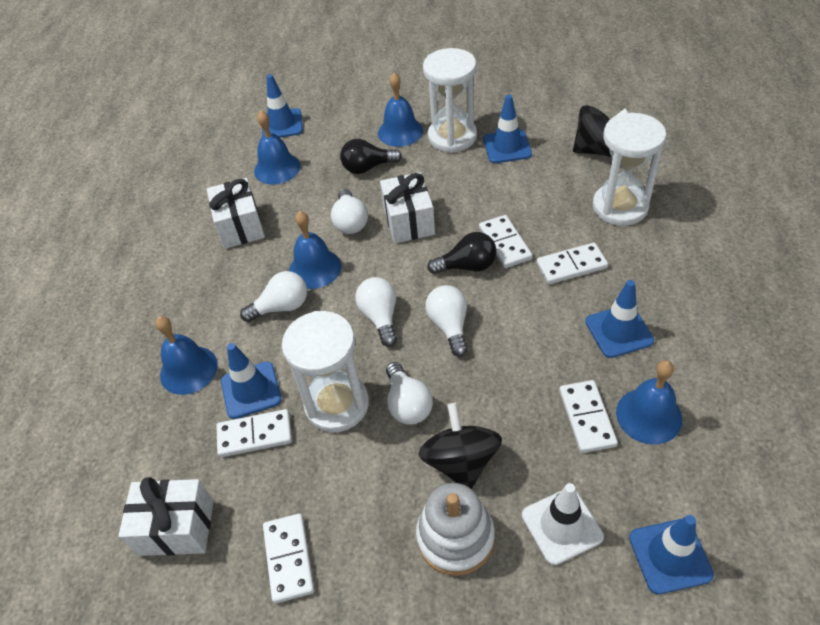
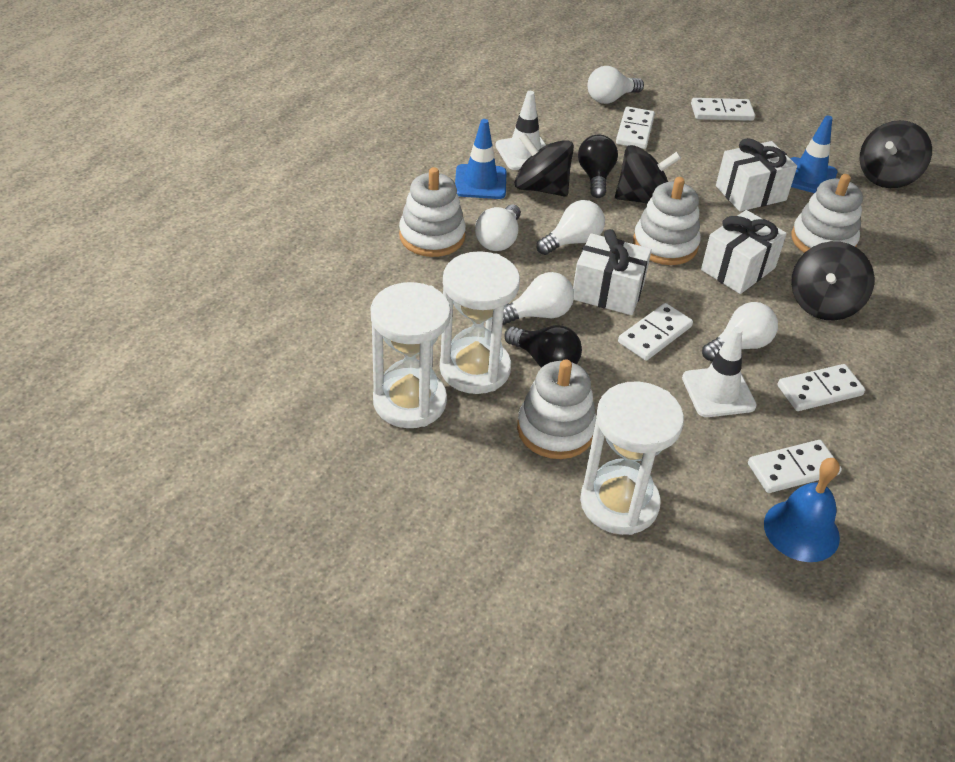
black spinning top: 2 -> 4
blue bell: 5 -> 1
blue traffic cone: 5 -> 2
white stacking toy: 1 -> 4
white traffic cone: 1 -> 2

